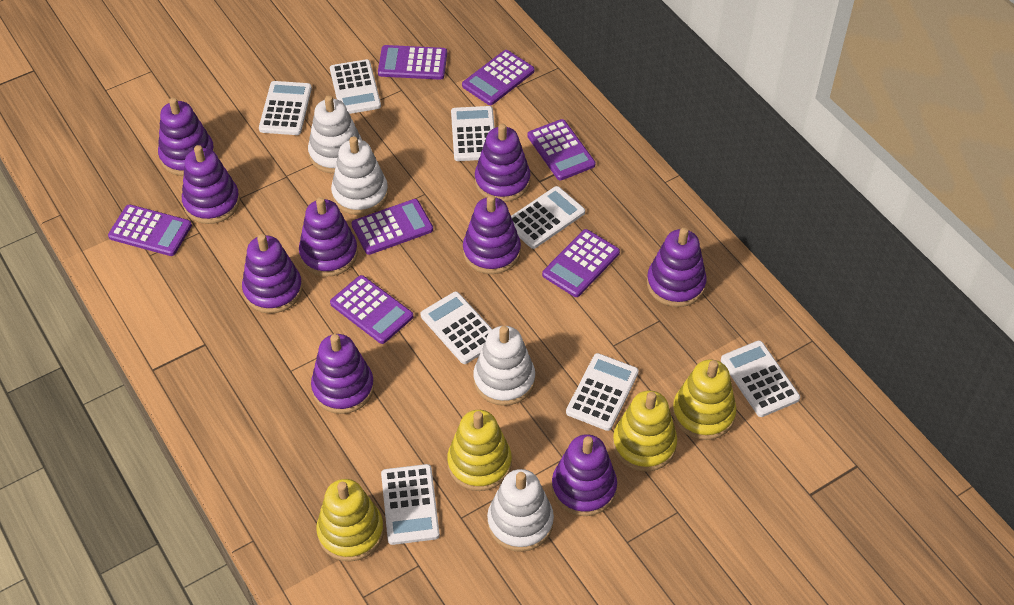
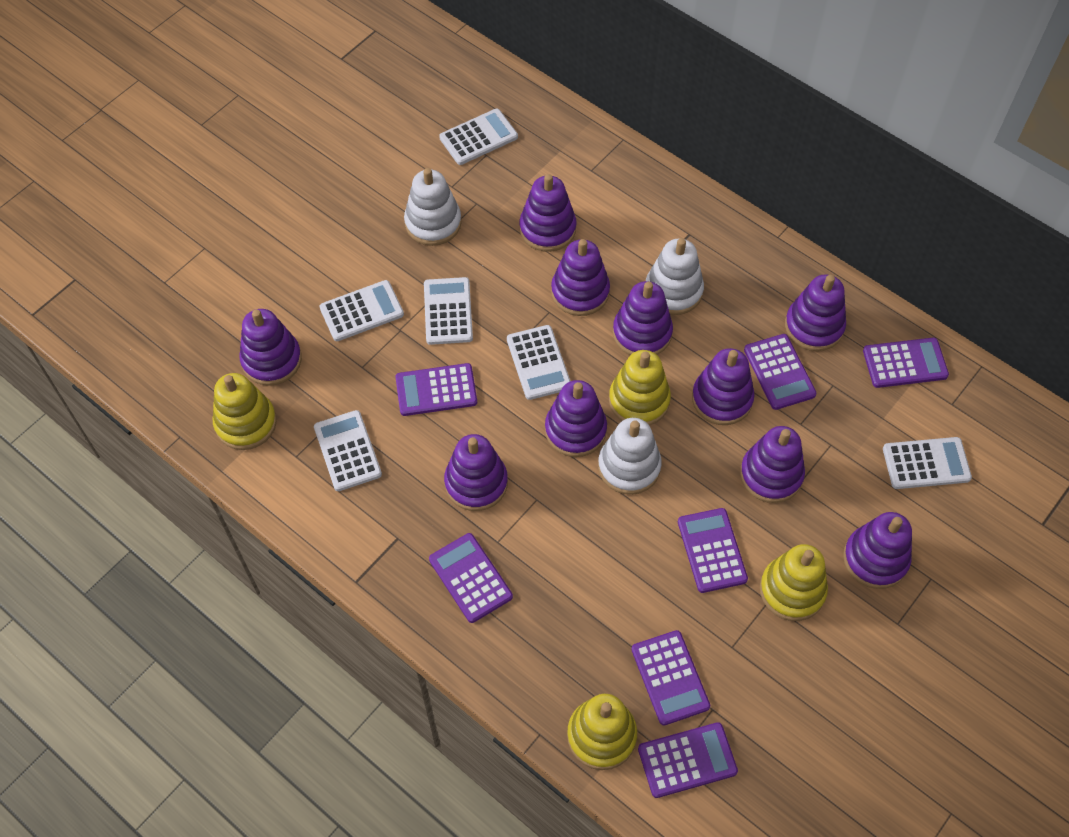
purple stacking toy: 9 -> 10
white calculator: 8 -> 6
white stacking toy: 4 -> 3

